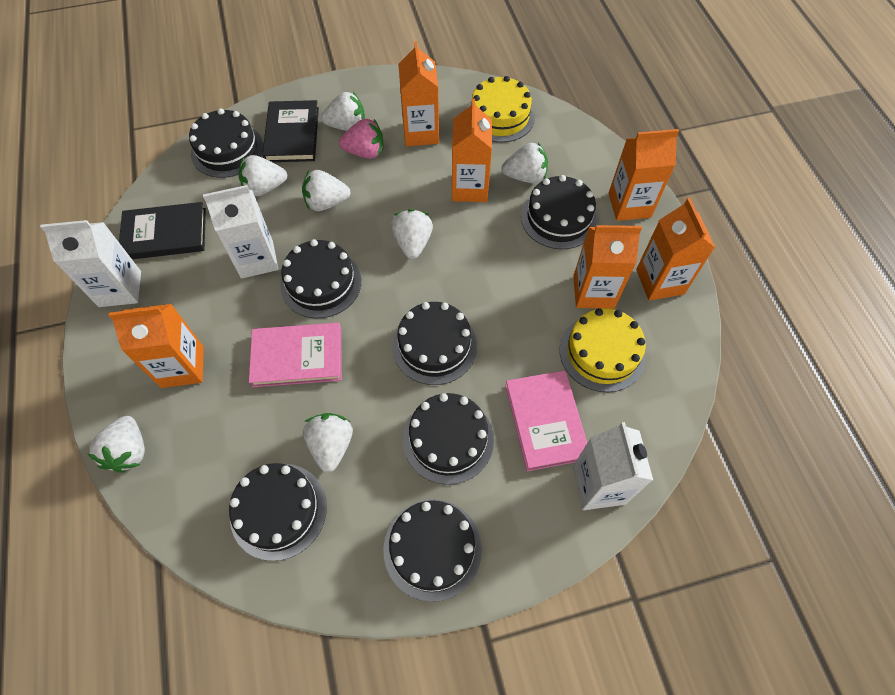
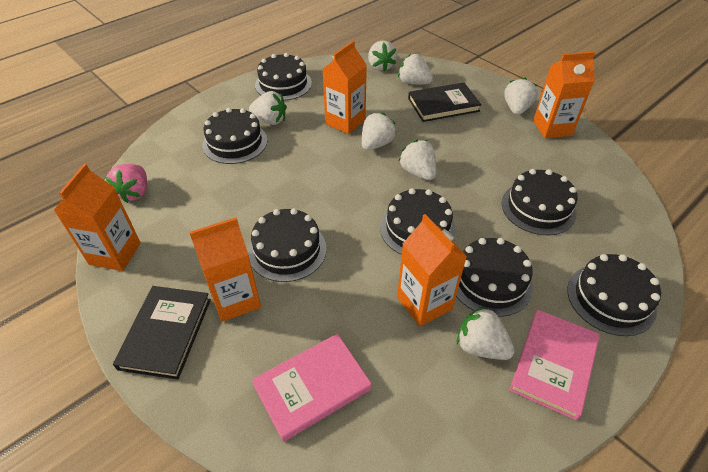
orange carton: 6 -> 5
white carton: 3 -> 0
yellow cake: 2 -> 0

